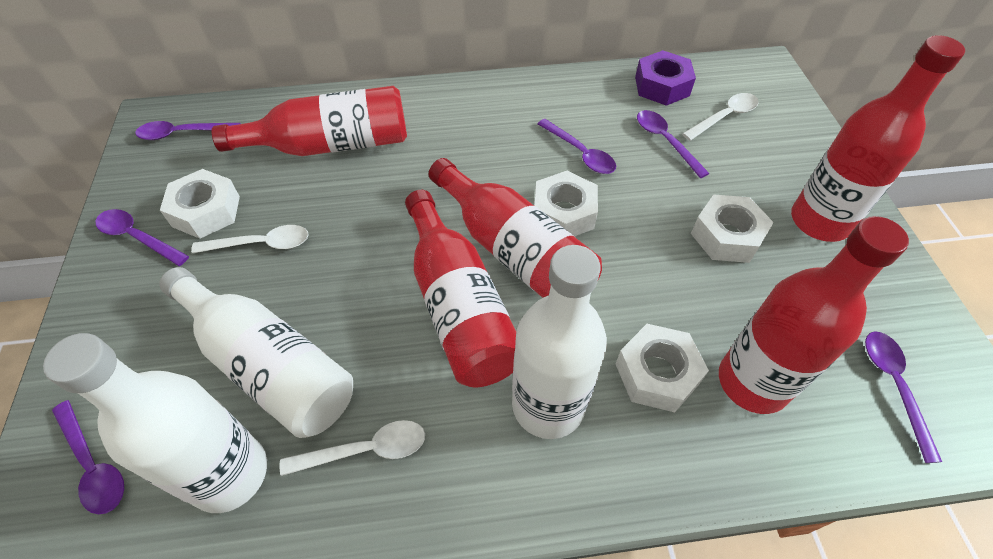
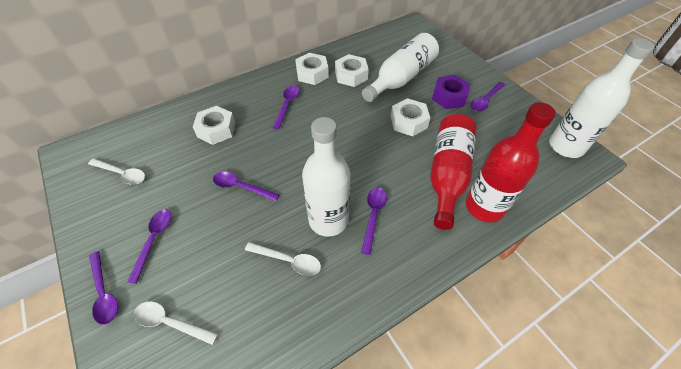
red bottle: 5 -> 2

